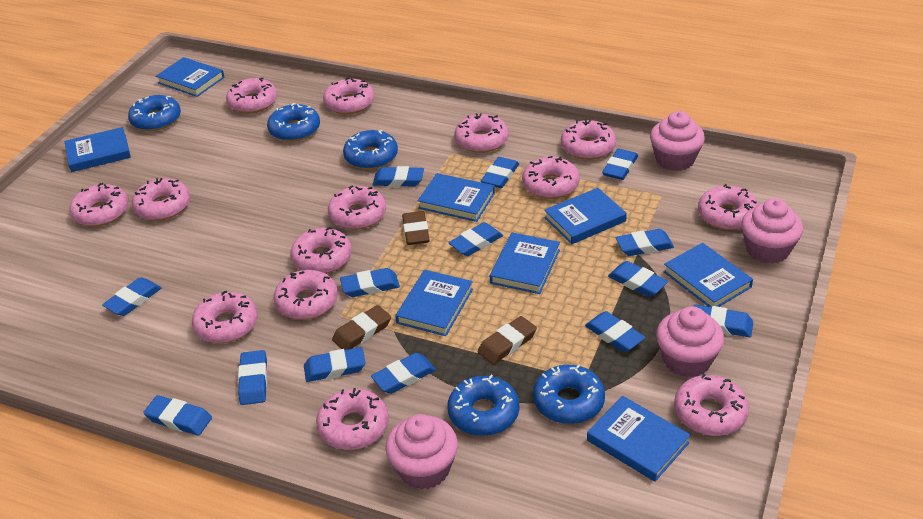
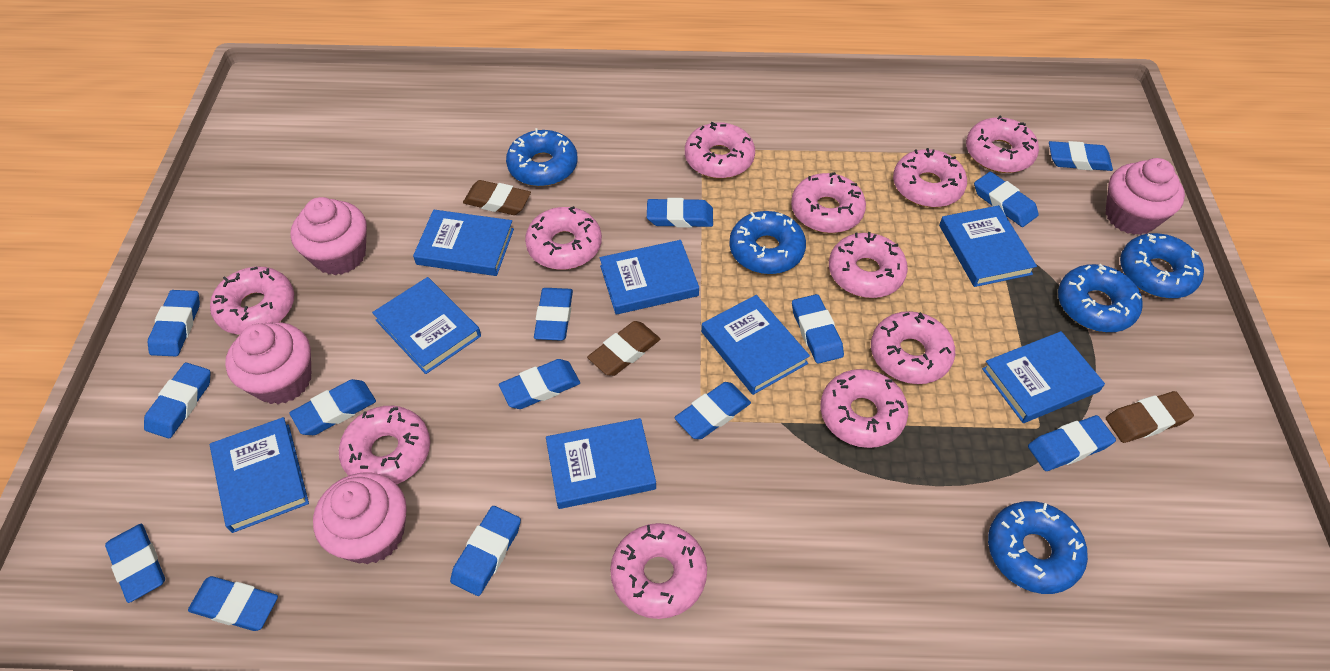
pink donut: 14 -> 11

